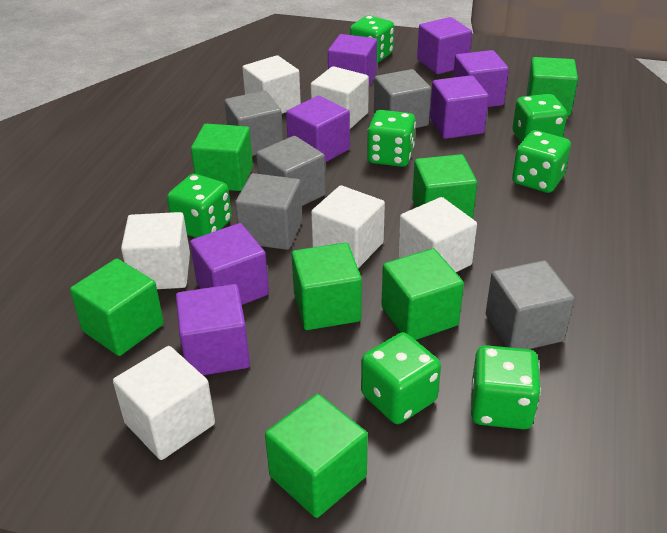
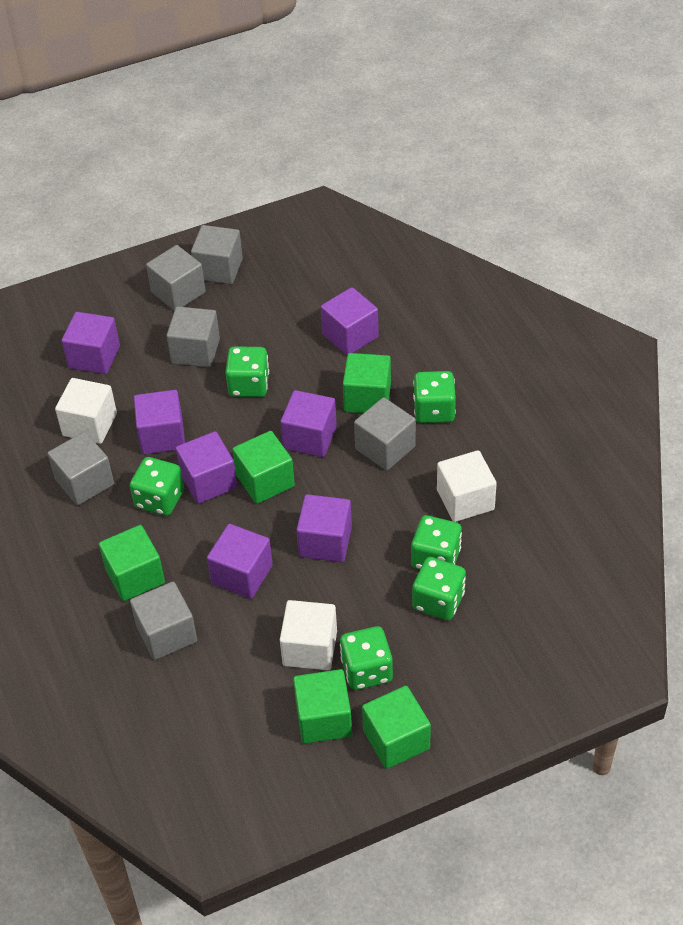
green cube: 7 -> 5
green dice: 7 -> 6
grey cube: 5 -> 6
white cube: 6 -> 3

